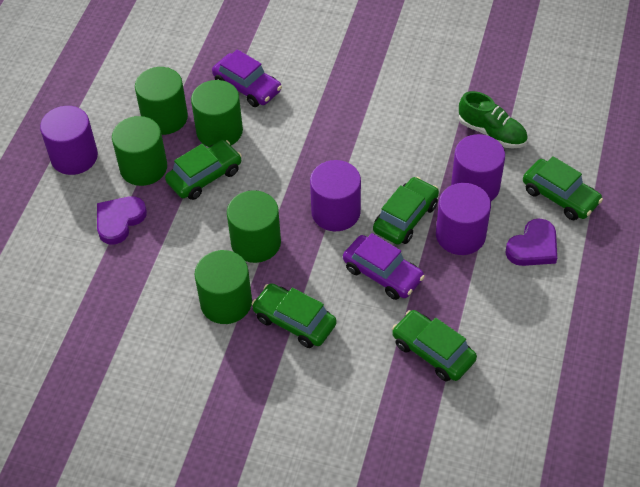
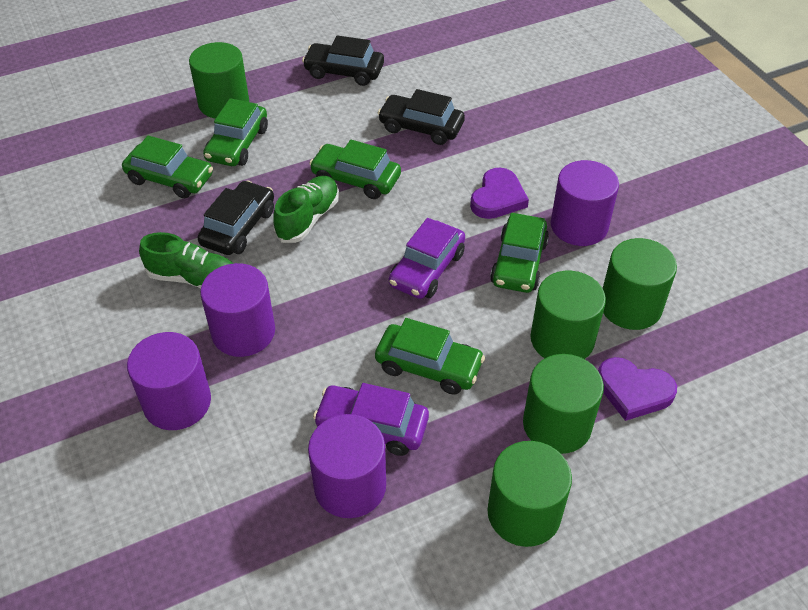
black car: 0 -> 3
green shoe: 1 -> 2

